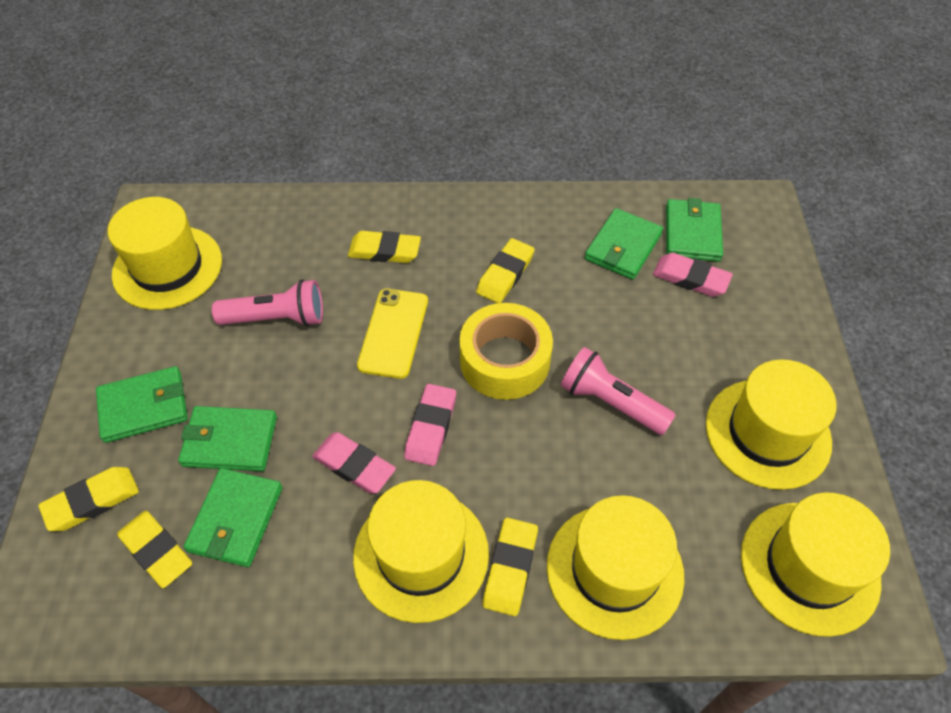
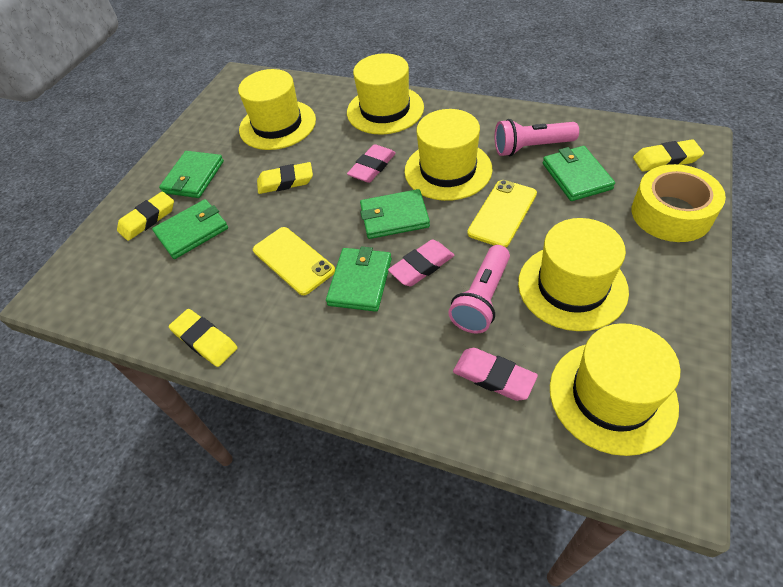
yellow eraser: 5 -> 4
yellow phone: 1 -> 2

